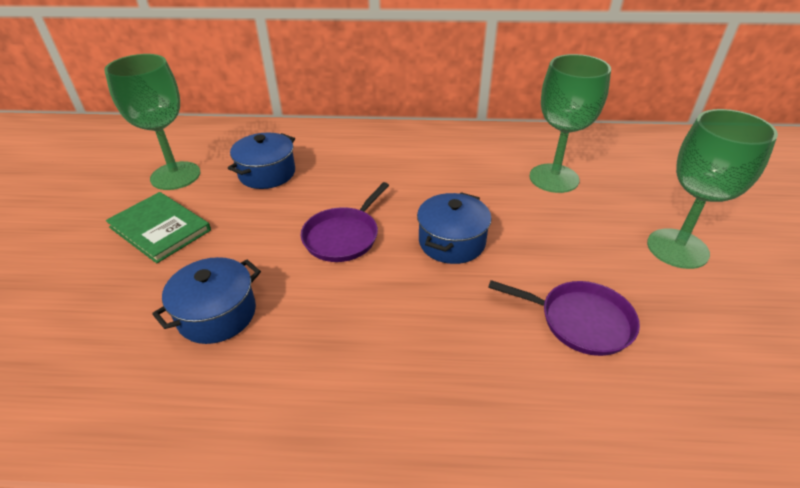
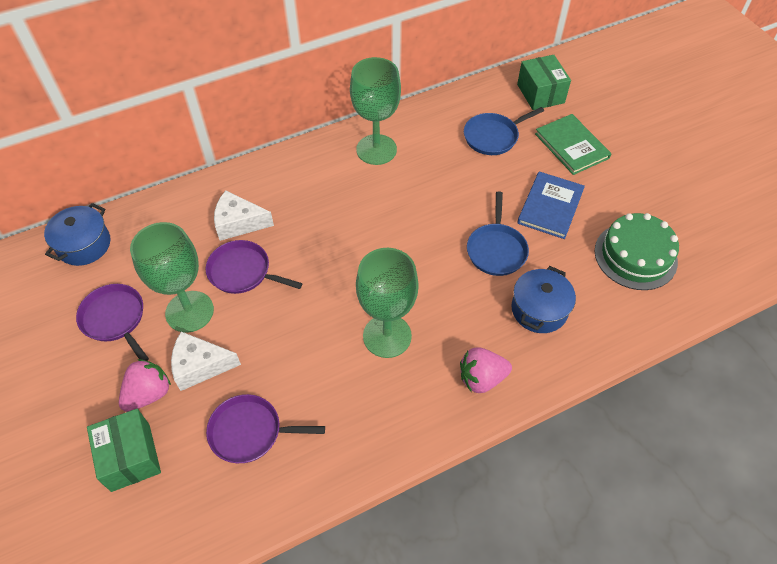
blue book: 0 -> 1
blue pan: 0 -> 2
blue pot: 3 -> 2
green box: 0 -> 2
green cake: 0 -> 1
pink strawberry: 0 -> 2
purple pan: 2 -> 3
white cheese: 0 -> 2

